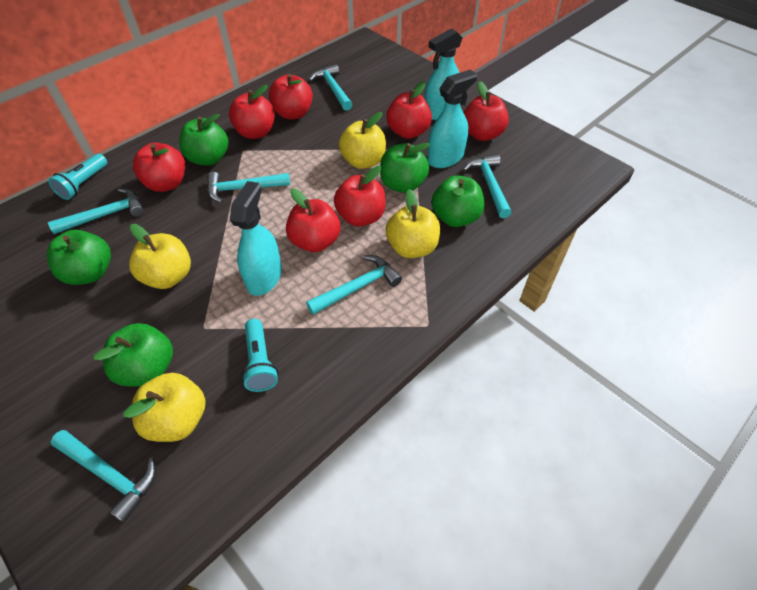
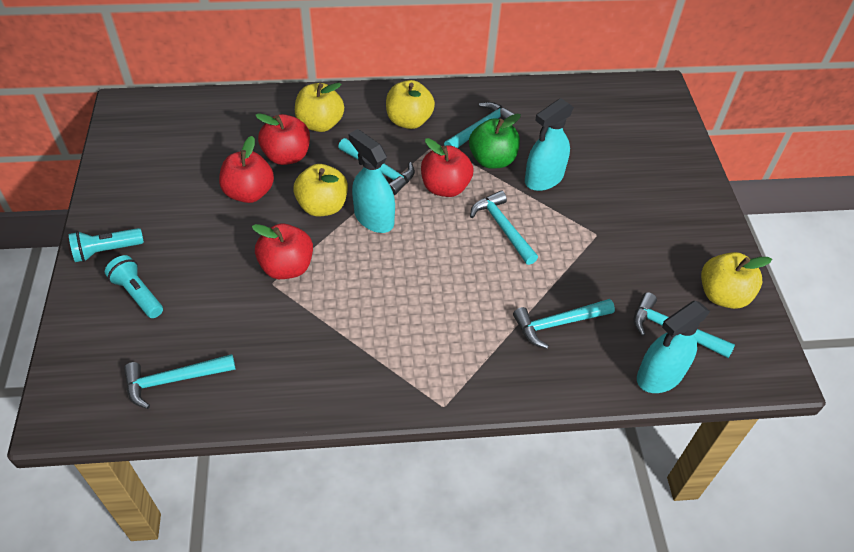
green apple: 5 -> 1
red apple: 7 -> 4

